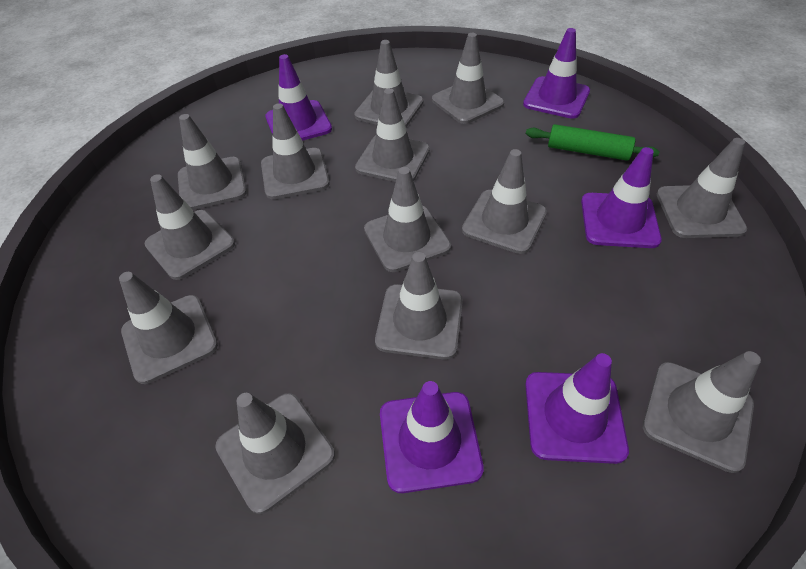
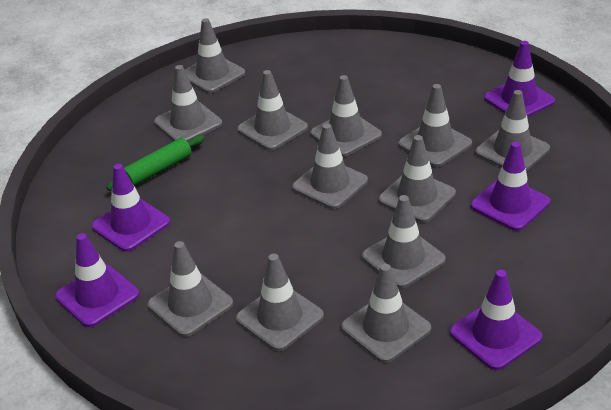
grey traffic cone: 13 -> 12

